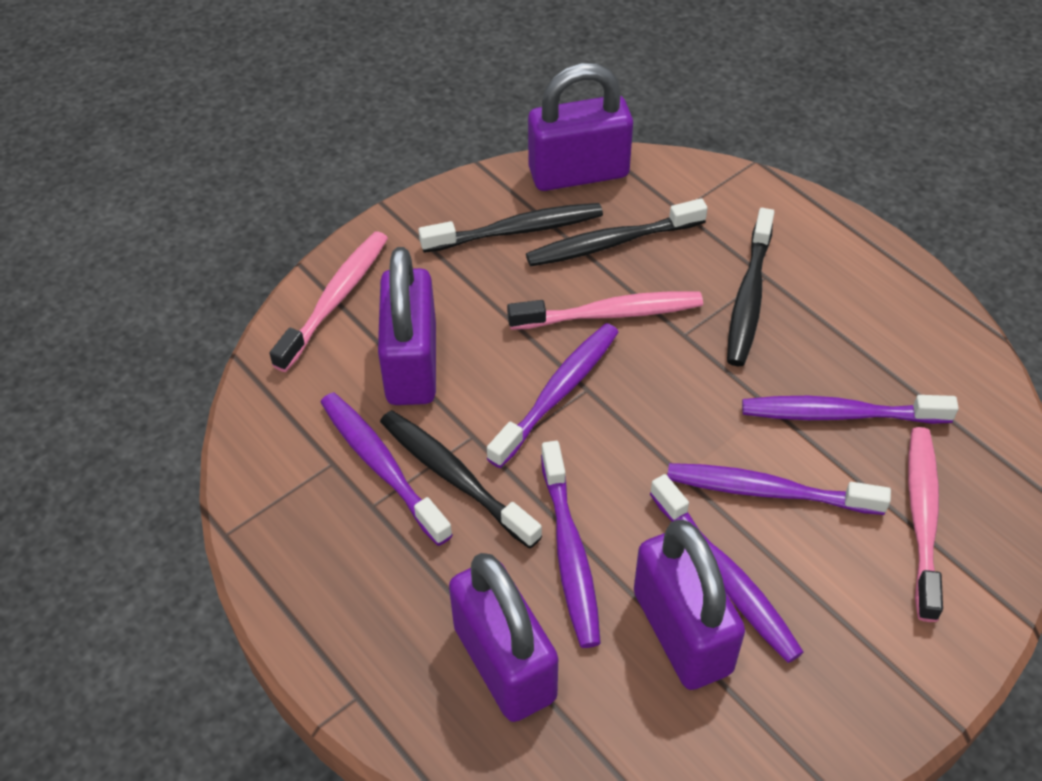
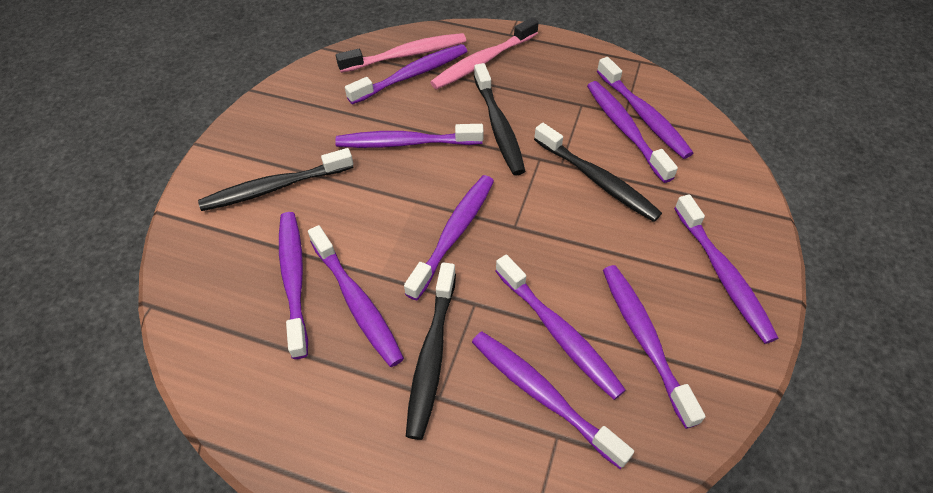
pink toothbrush: 3 -> 2
purple padlock: 4 -> 0
purple toothbrush: 6 -> 11

